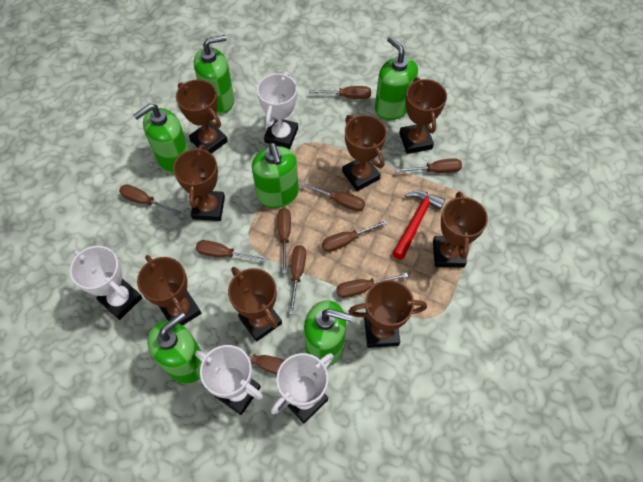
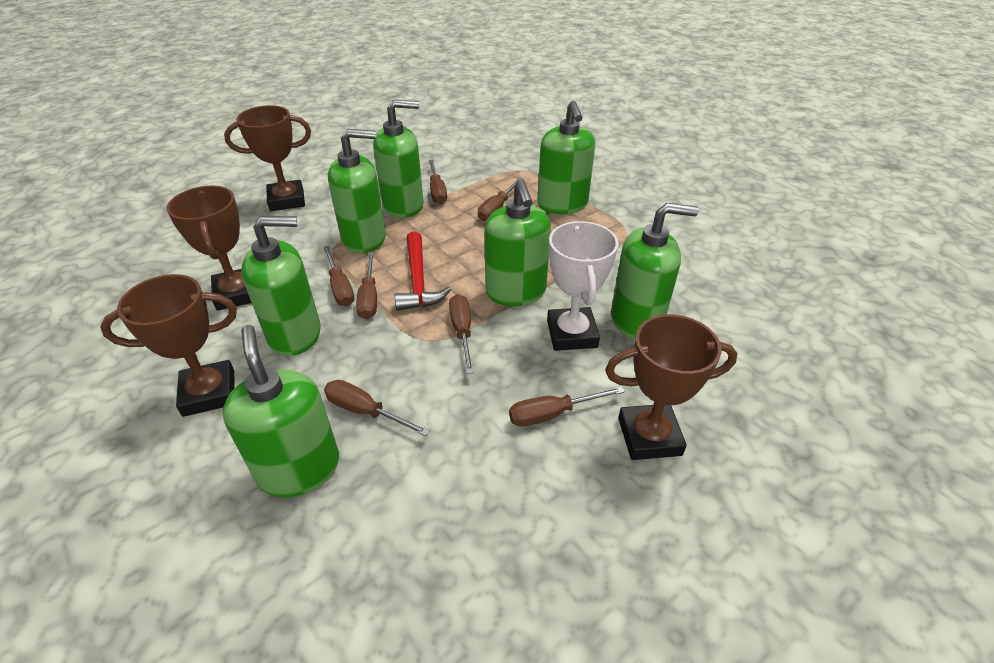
brown screwdriver: 10 -> 7
brown trophy: 8 -> 4
green soap dispenser: 6 -> 7
white trophy: 4 -> 1

